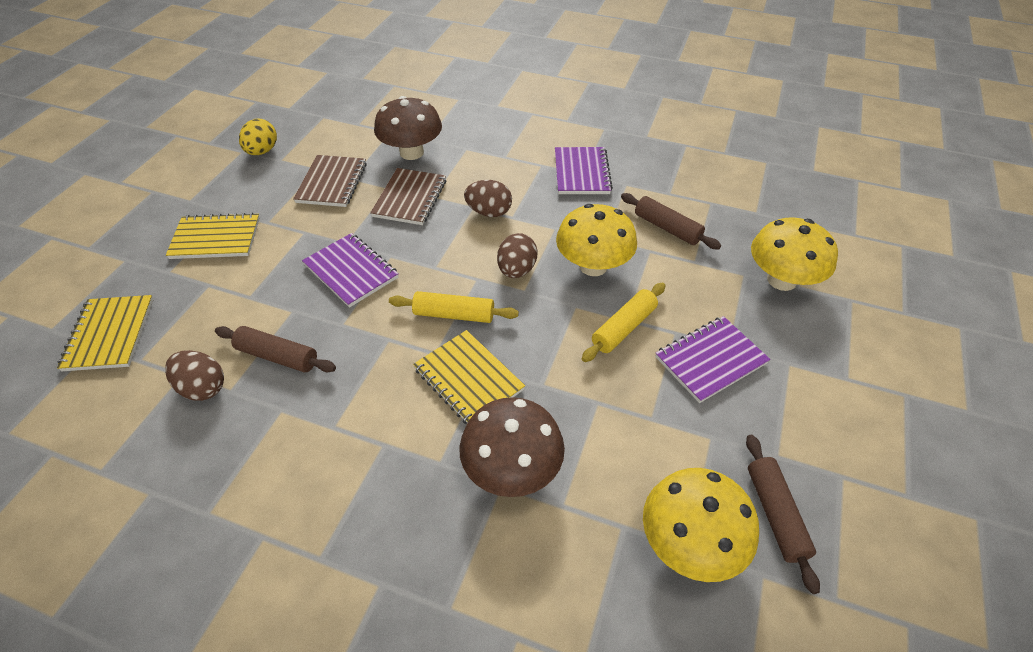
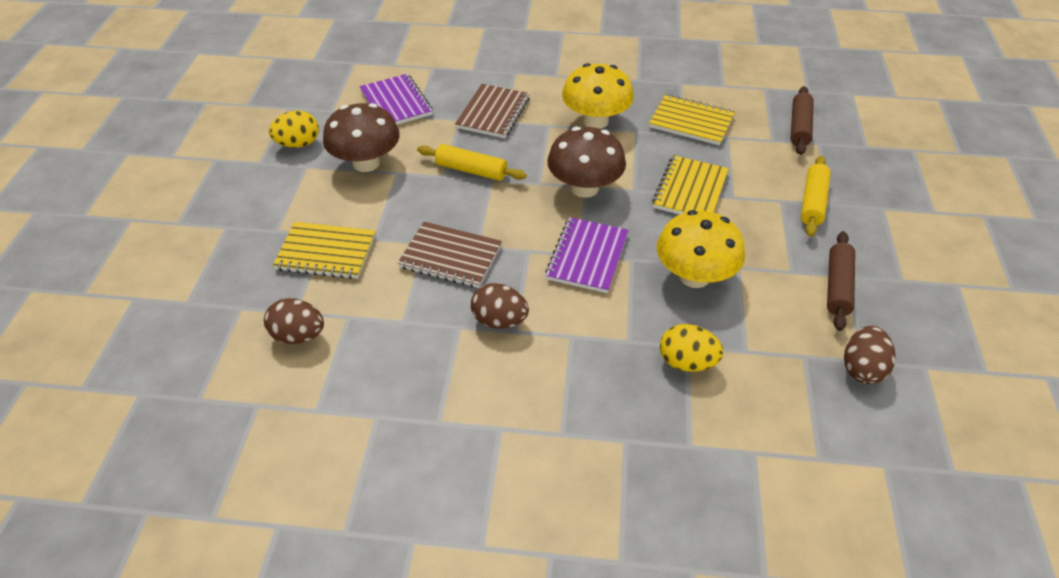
brown rolling pin: 3 -> 2
purple notebook: 3 -> 2
yellow egg: 1 -> 2
yellow mushroom: 3 -> 2

